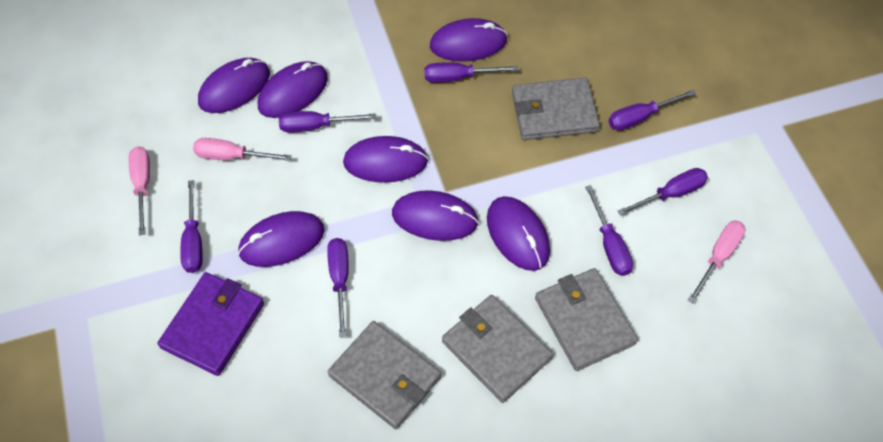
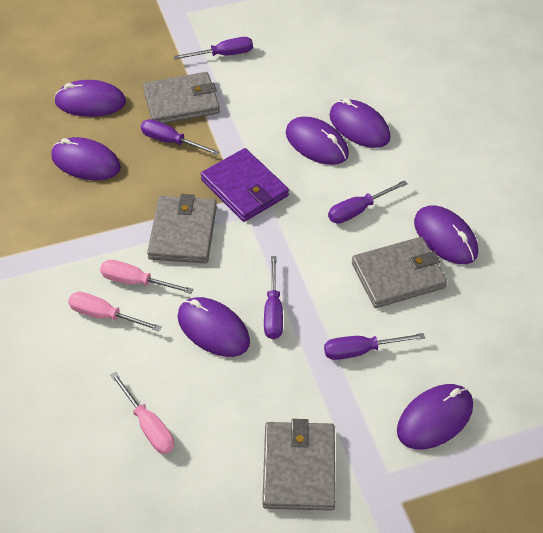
purple screwdriver: 7 -> 5

